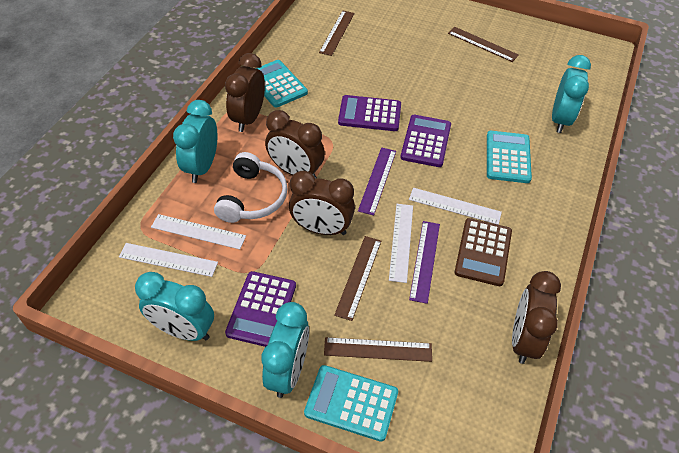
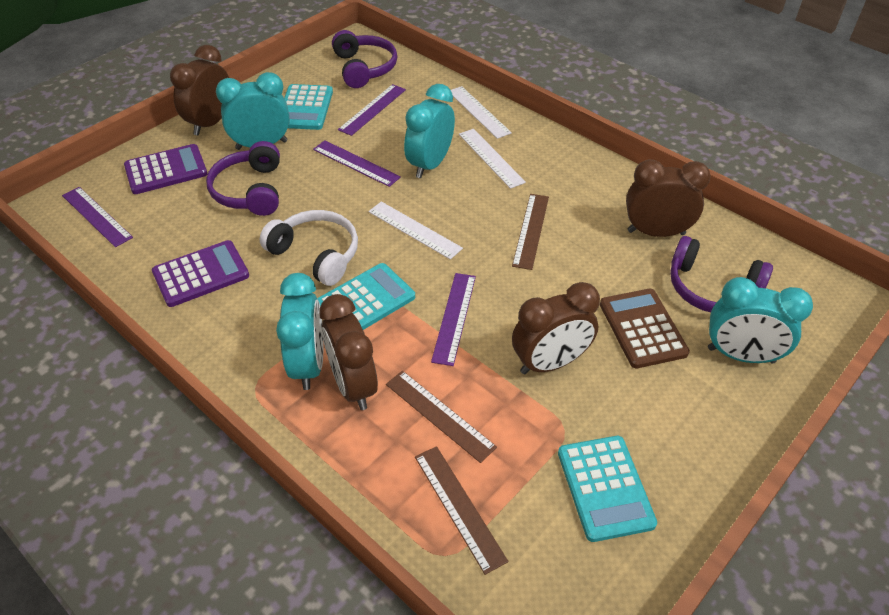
brown ruler: 4 -> 3
purple calculator: 3 -> 2
purple headphones: 0 -> 3
purple ruler: 2 -> 4
white ruler: 4 -> 3

